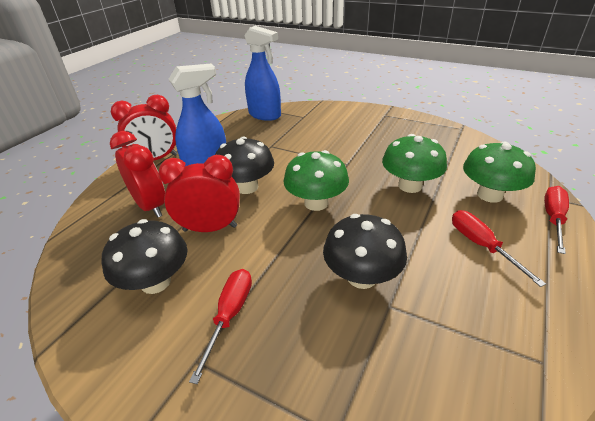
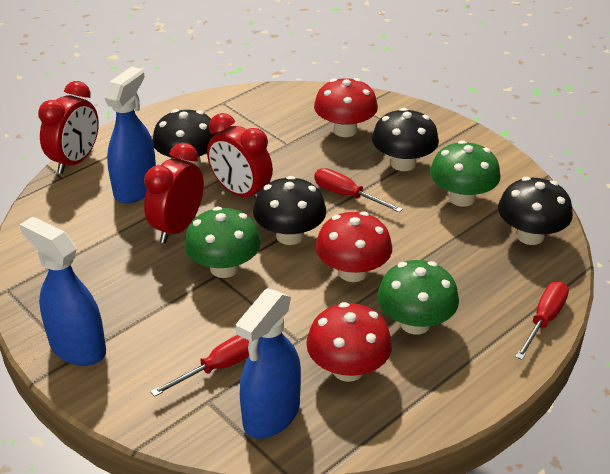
black mushroom: 3 -> 4
blue spray bottle: 2 -> 3
red mushroom: 0 -> 3

